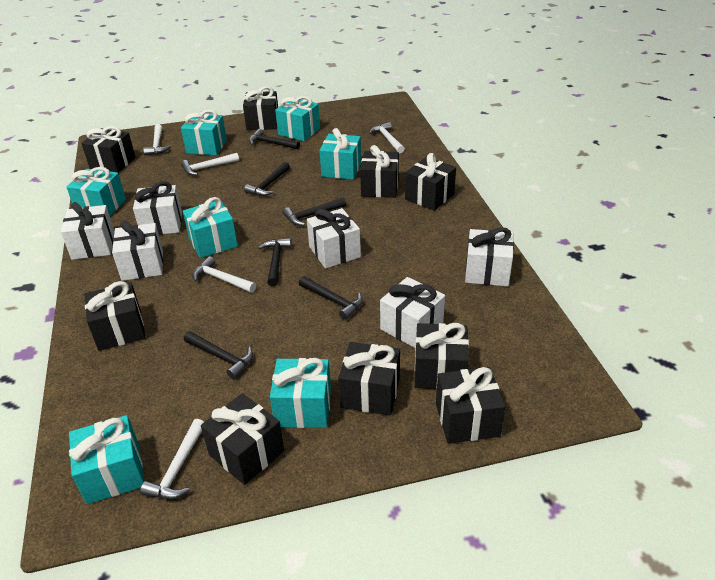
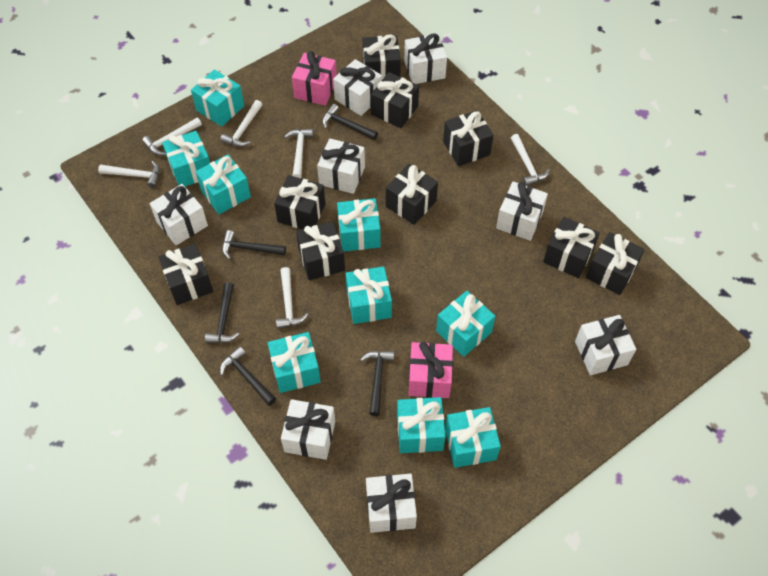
black hammer: 6 -> 5
pink gift: 0 -> 2
turquoise gift: 7 -> 9
white gift: 6 -> 8
white hammer: 5 -> 6

